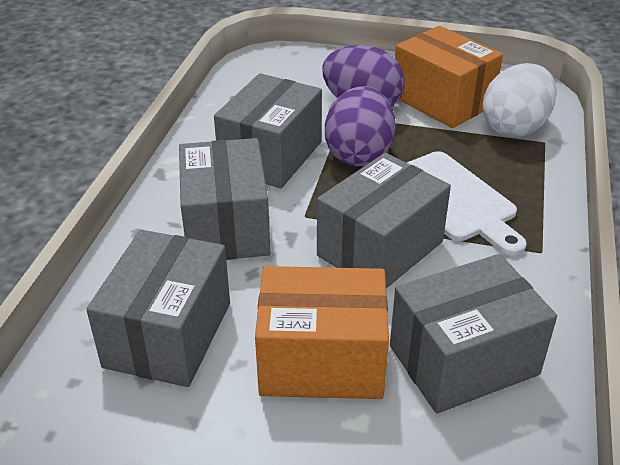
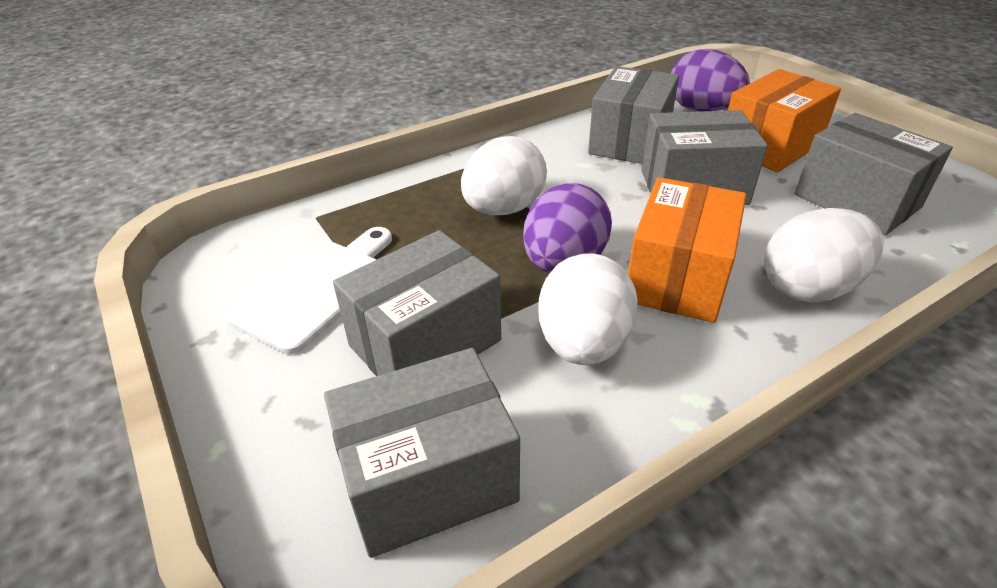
white egg: 1 -> 3

